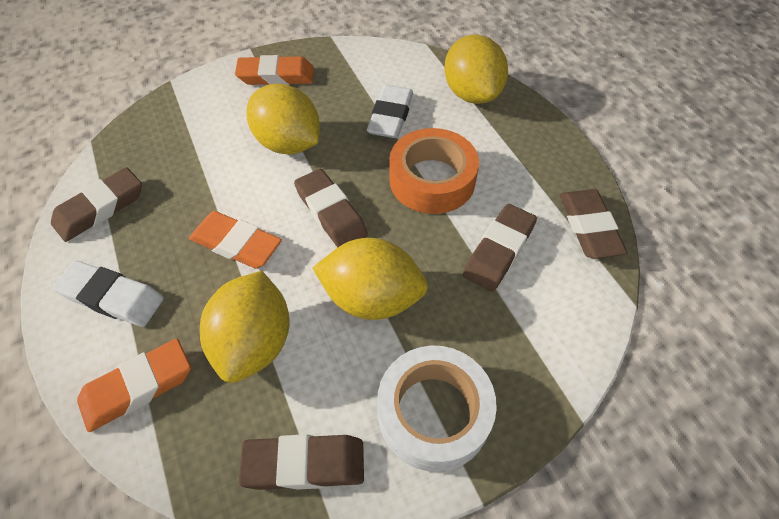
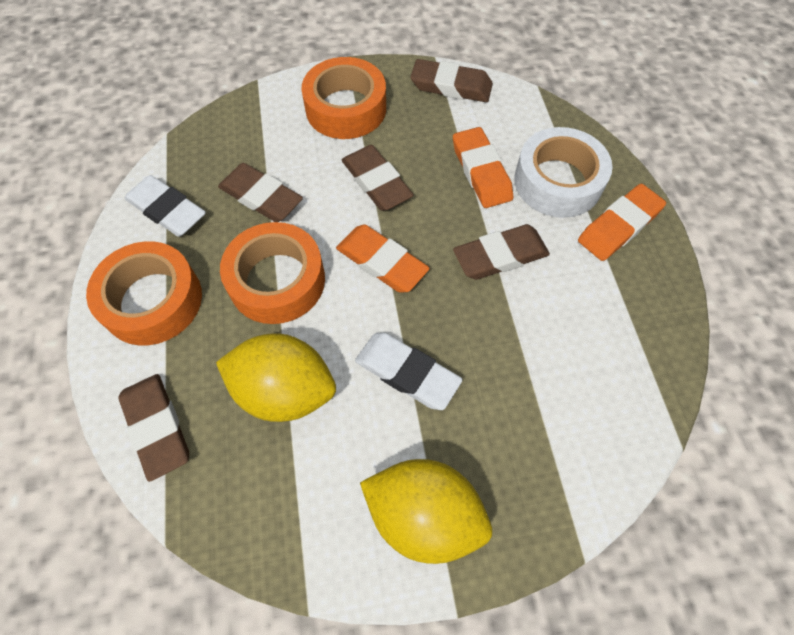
orange tape: 1 -> 3
yellow lemon: 4 -> 2

